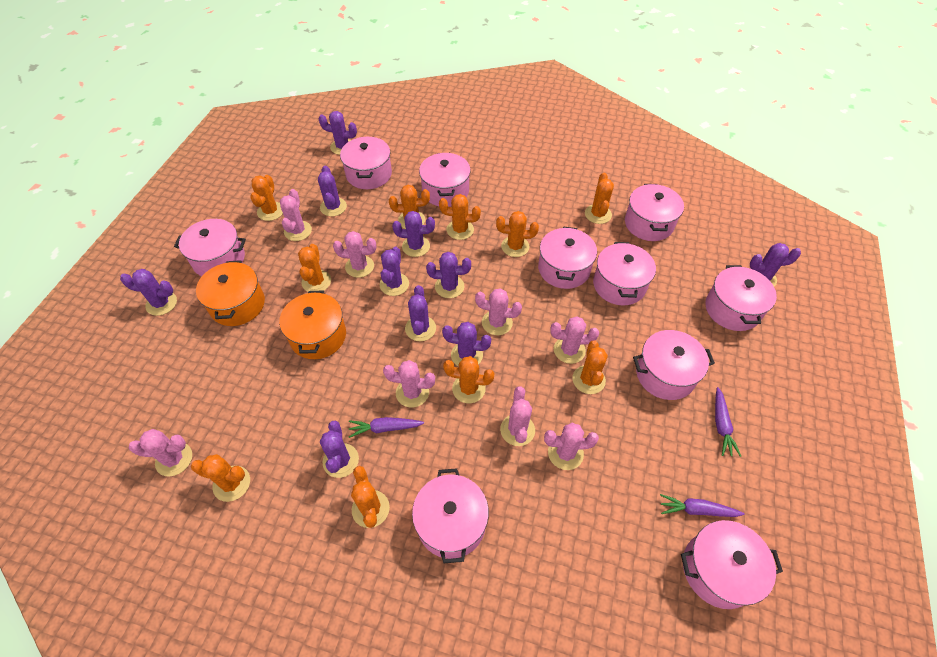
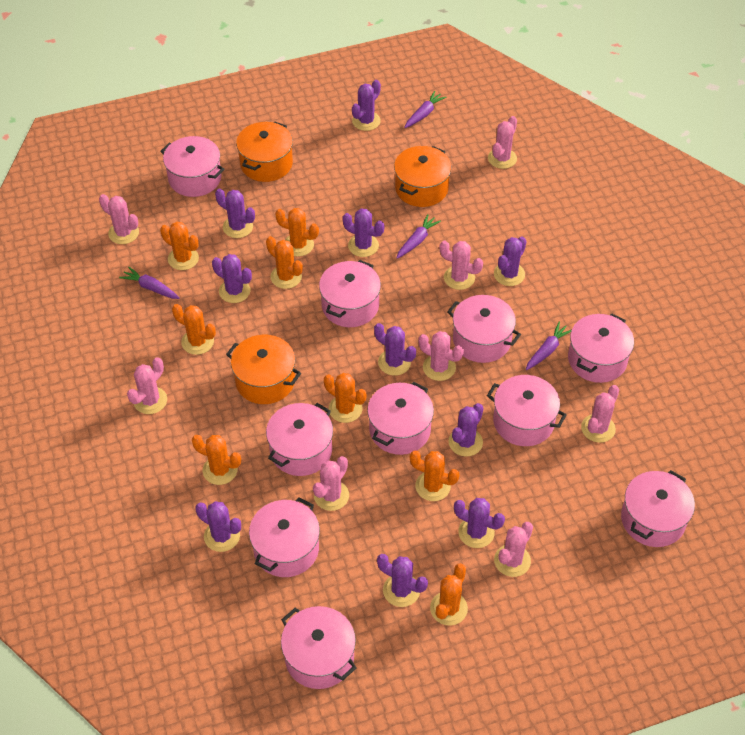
orange cactus: 10 -> 8
orange pot: 2 -> 3
purple carrot: 3 -> 4

